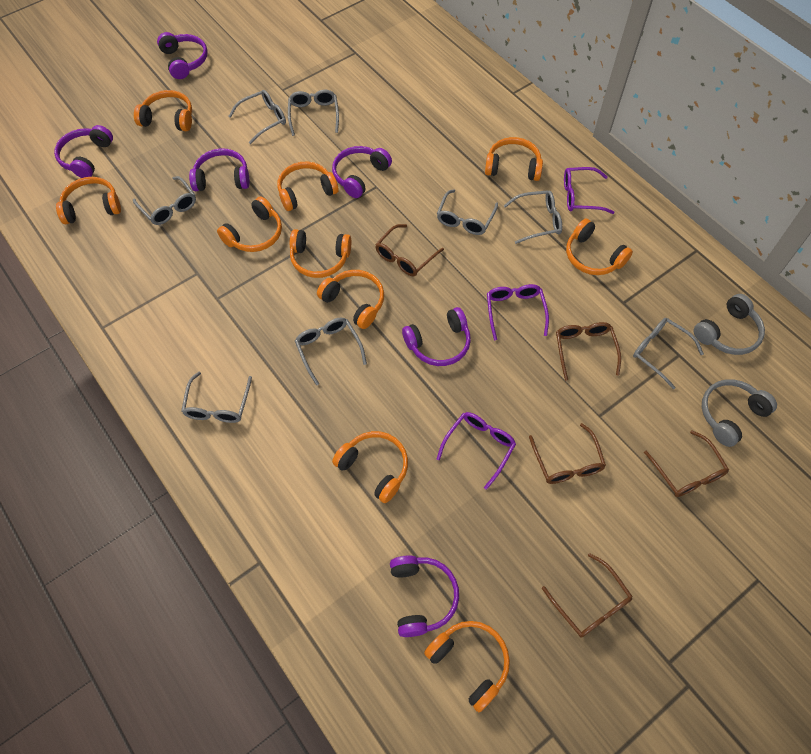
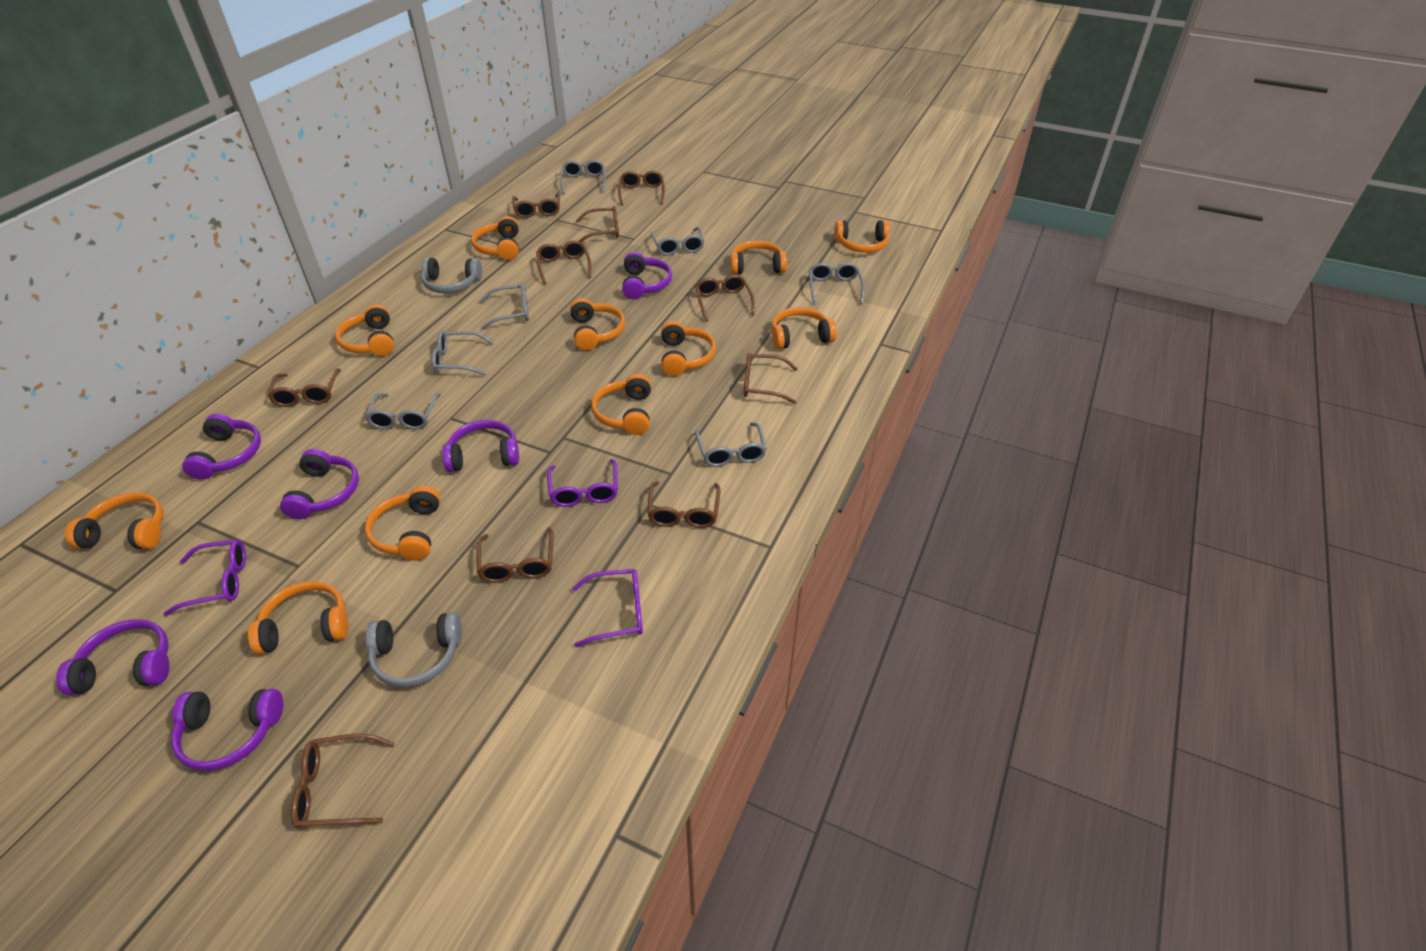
brown glasses: 5 -> 10
grey glasses: 8 -> 7
orange headphones: 10 -> 11

